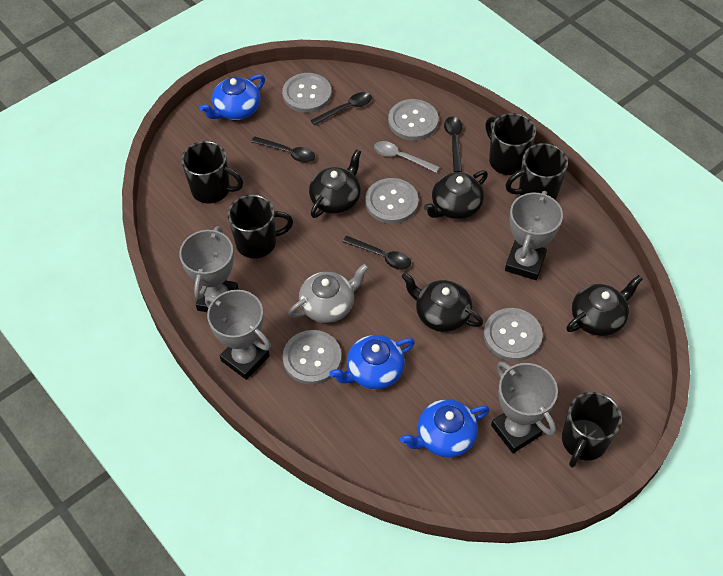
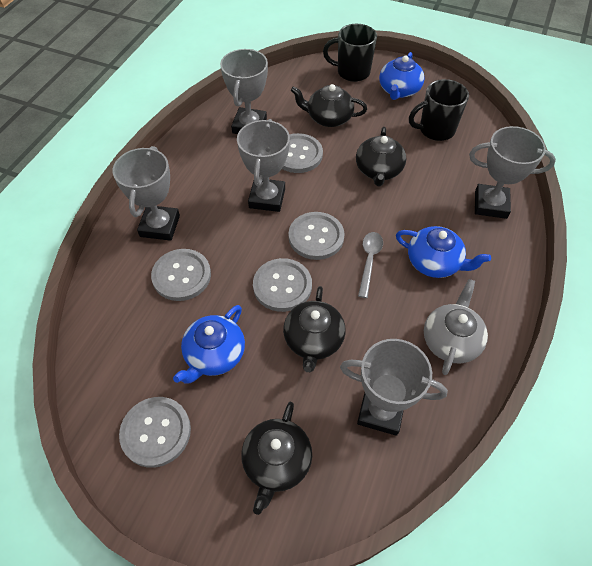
black mug: 5 -> 2
black spoon: 4 -> 0
grey trophy: 4 -> 5

